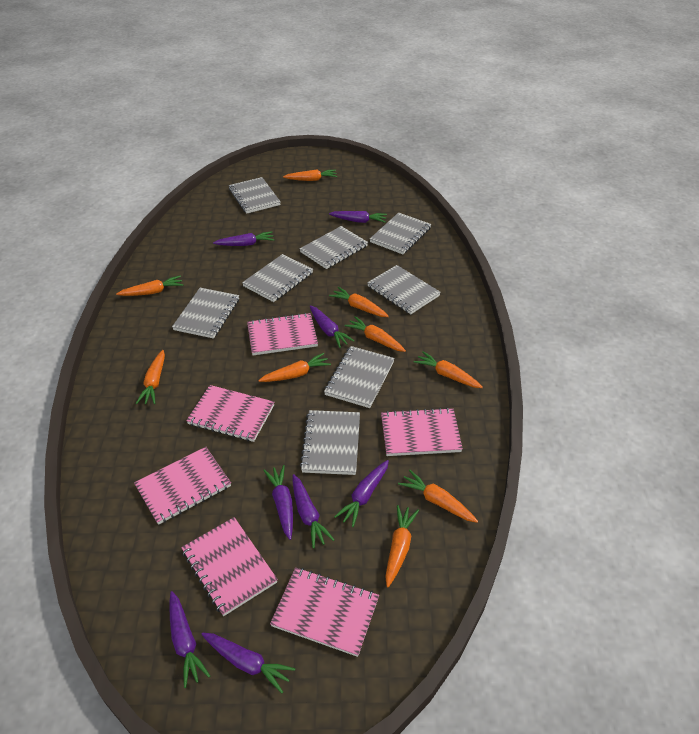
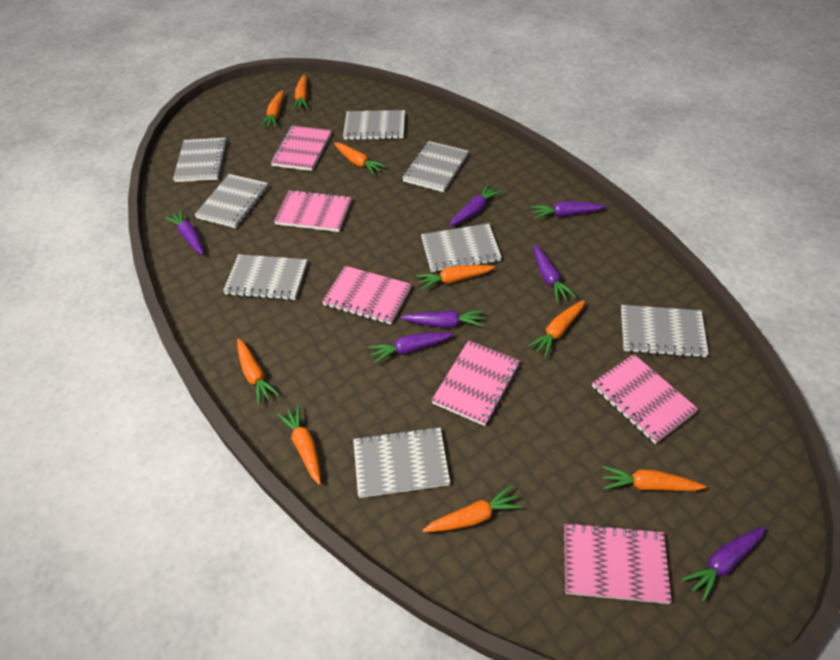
purple carrot: 8 -> 7

